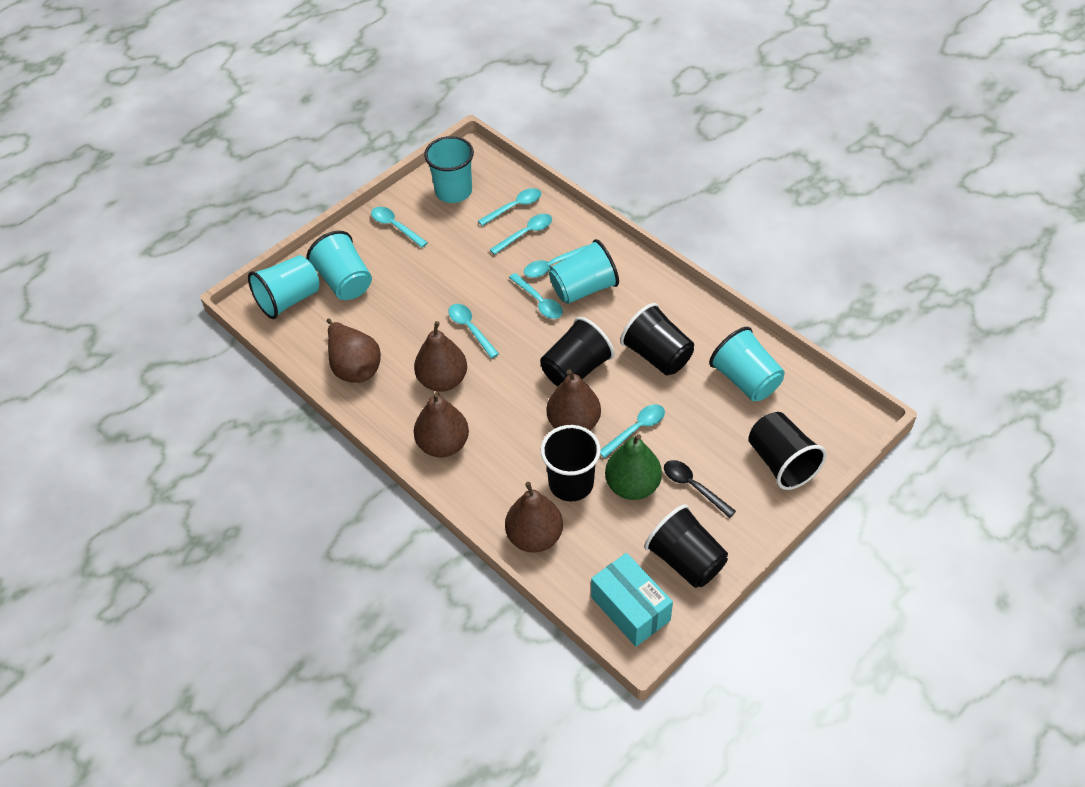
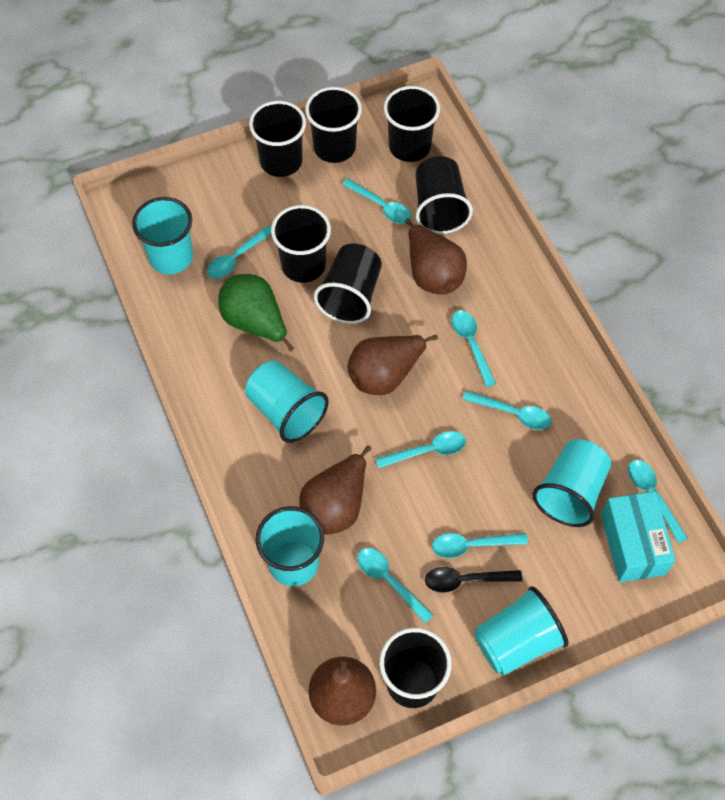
black cup: 5 -> 7
brown pear: 5 -> 4
turquoise spoon: 7 -> 8

